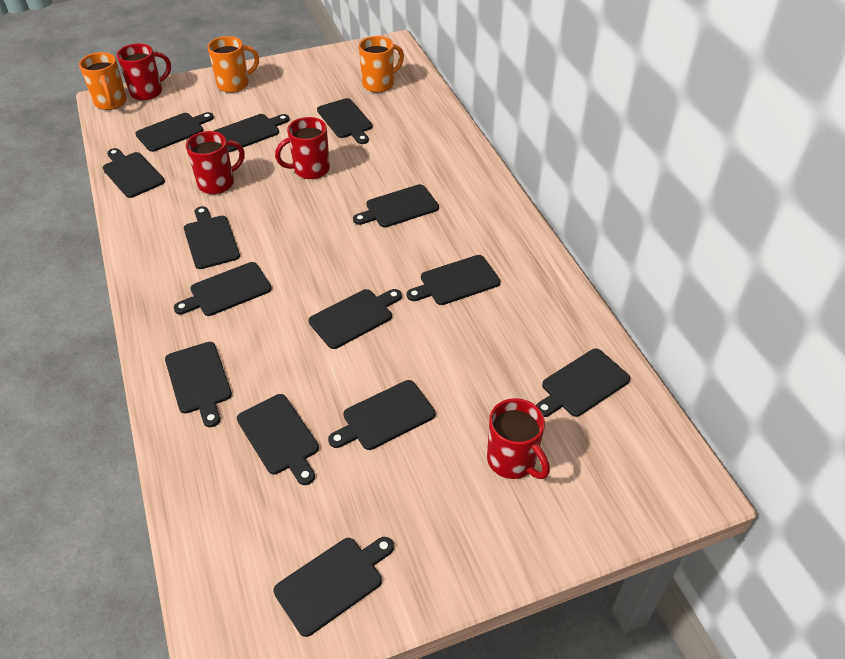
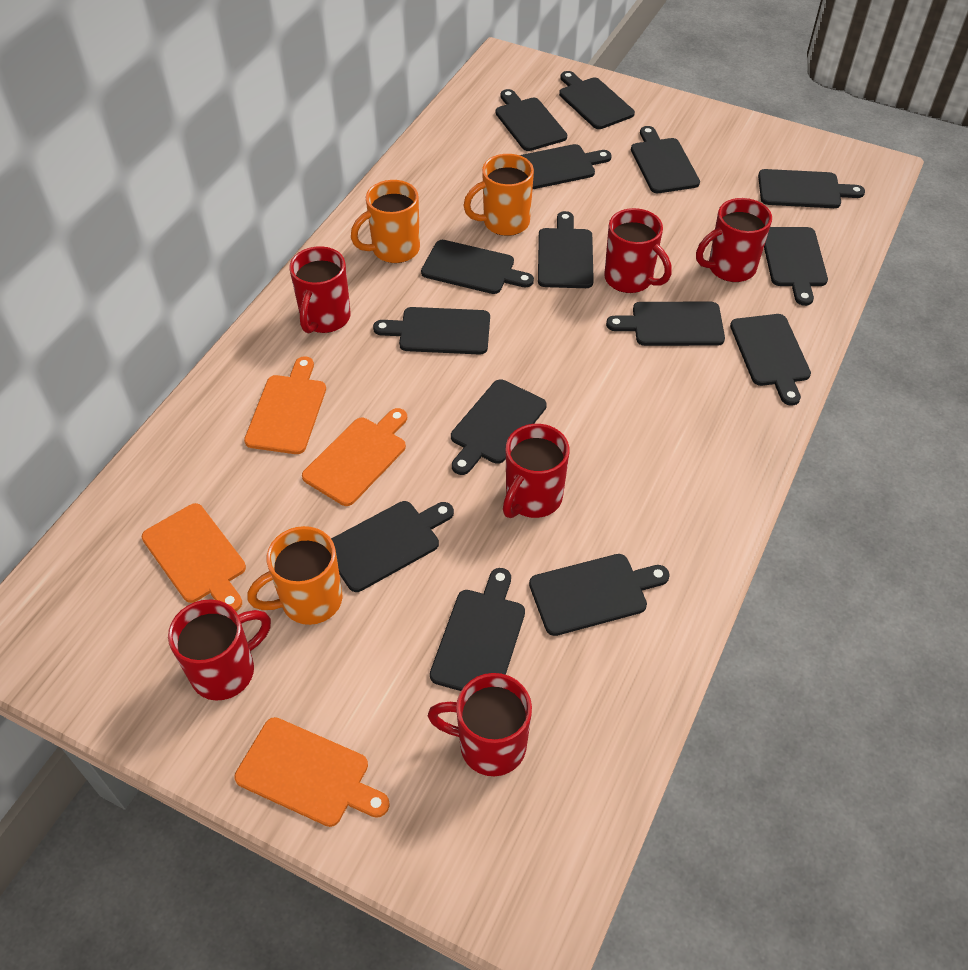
black cutting board: 14 -> 15
orange cutting board: 0 -> 4
red mug: 4 -> 6

